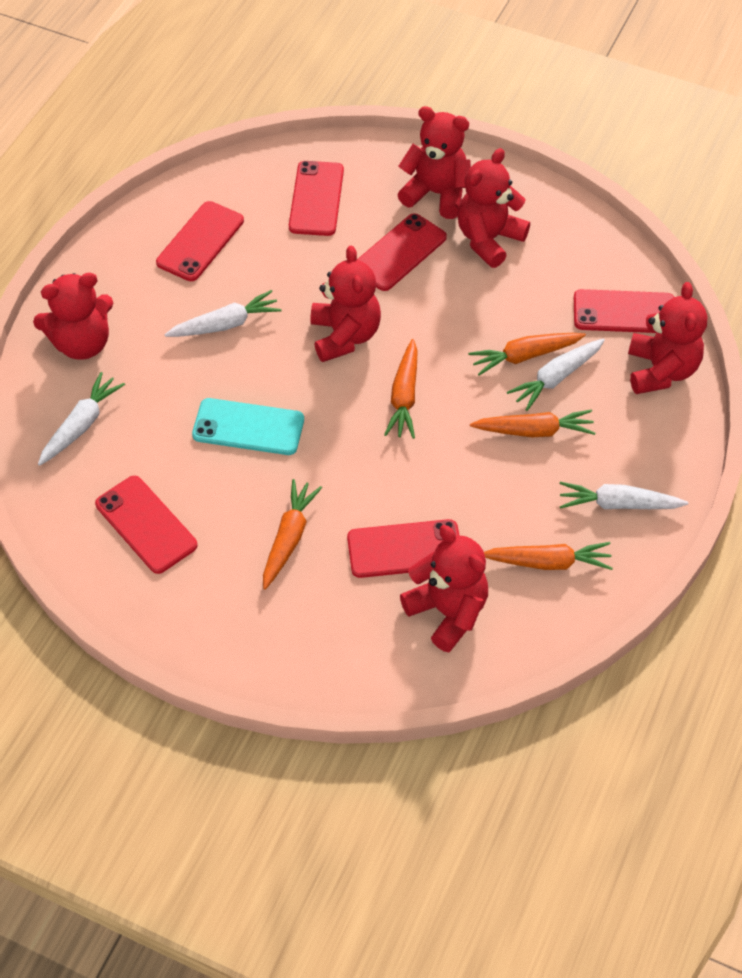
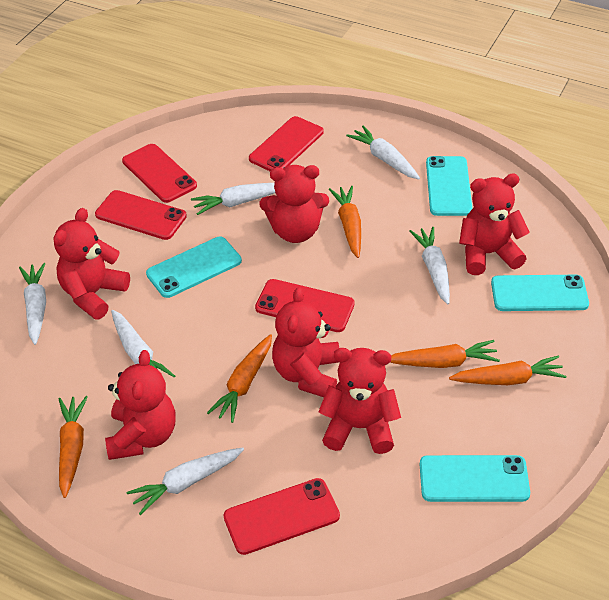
red phone: 6 -> 5
turquoise phone: 1 -> 4
white carrot: 4 -> 6

